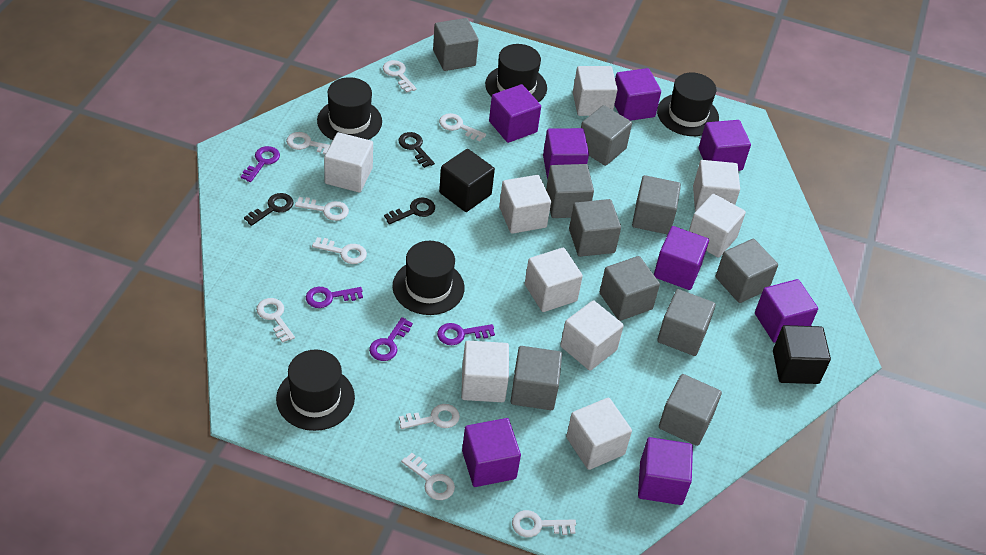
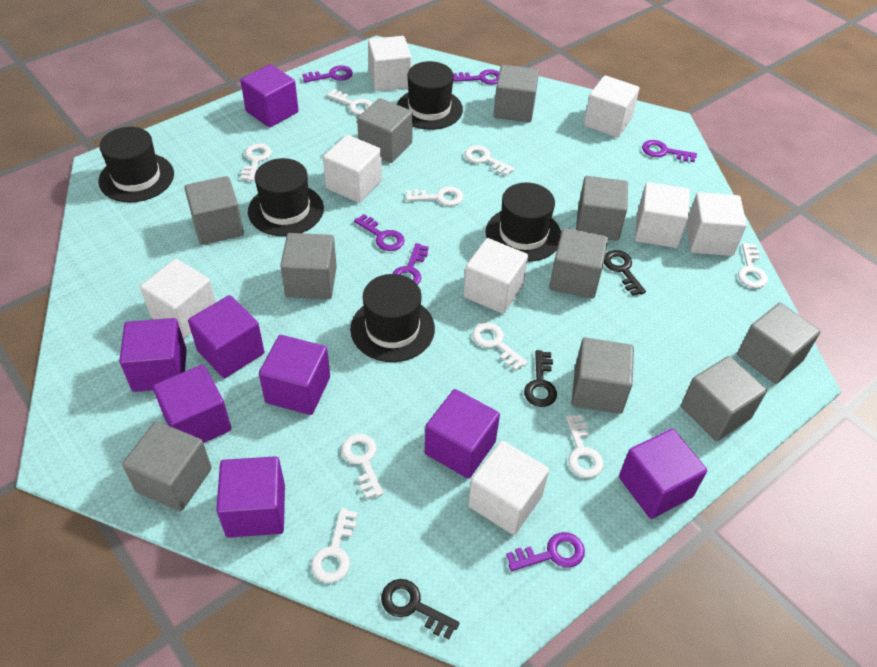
black cube: 2 -> 0
purple key: 4 -> 6
white cube: 9 -> 8

